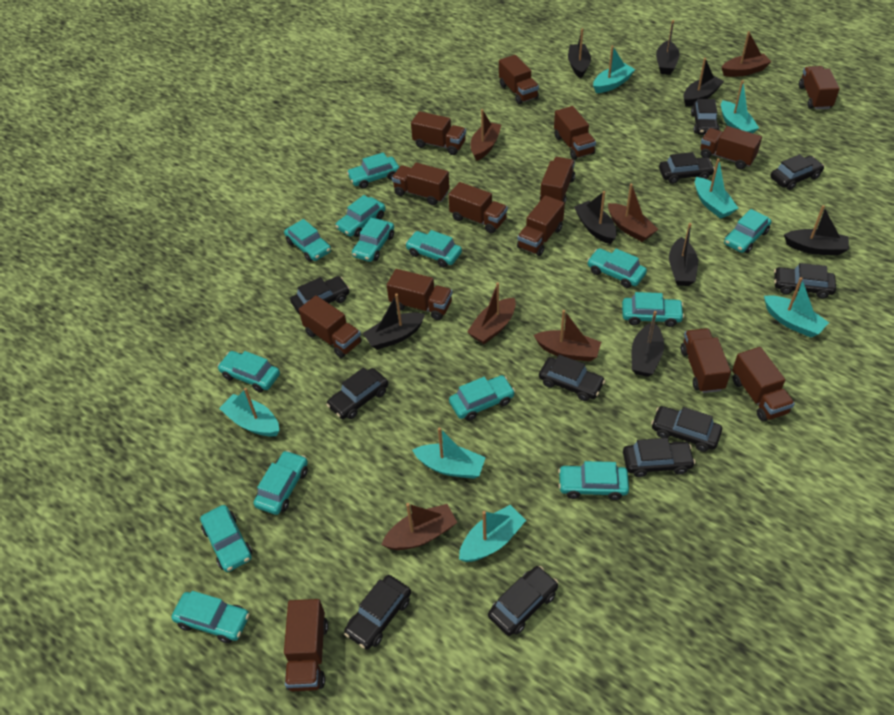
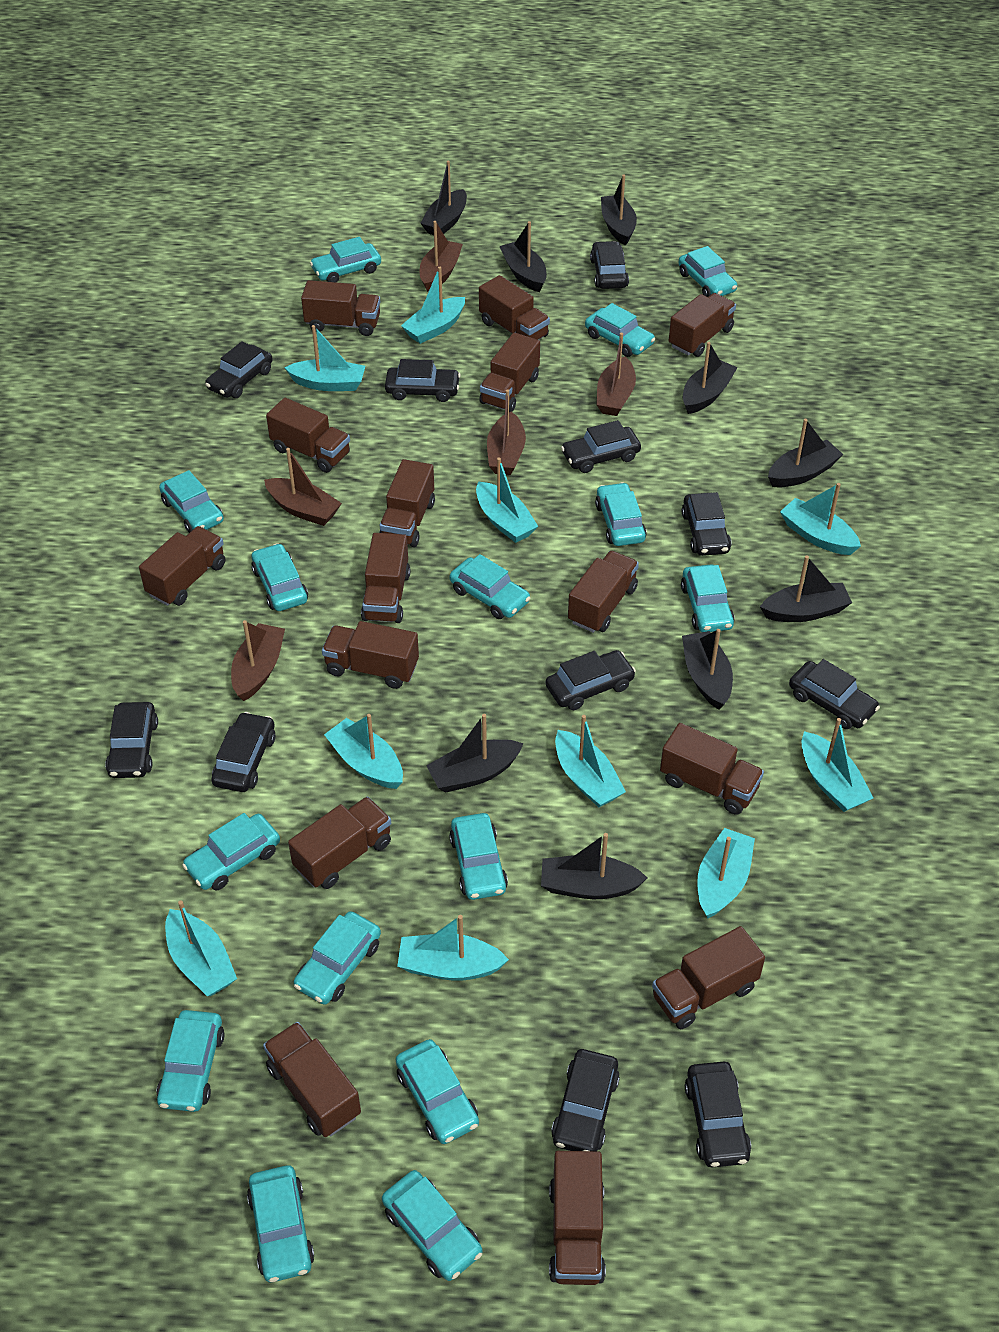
black boat: 8 -> 9
brown boat: 6 -> 5
brown truck: 14 -> 15
turquoise boat: 7 -> 10
turquoise car: 14 -> 15

